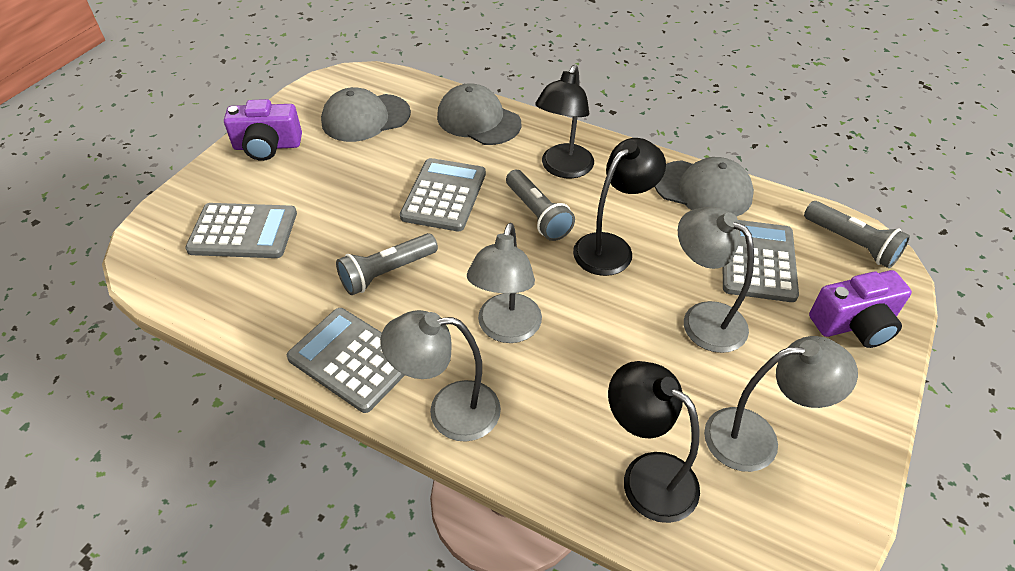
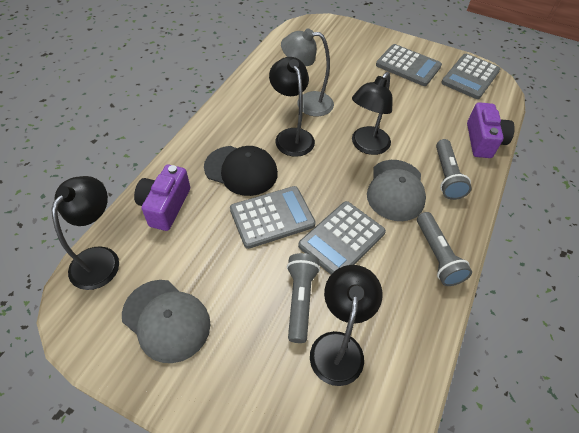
black cap: 0 -> 1
black lamp: 3 -> 4
grey cap: 3 -> 2
grey lamp: 4 -> 1

